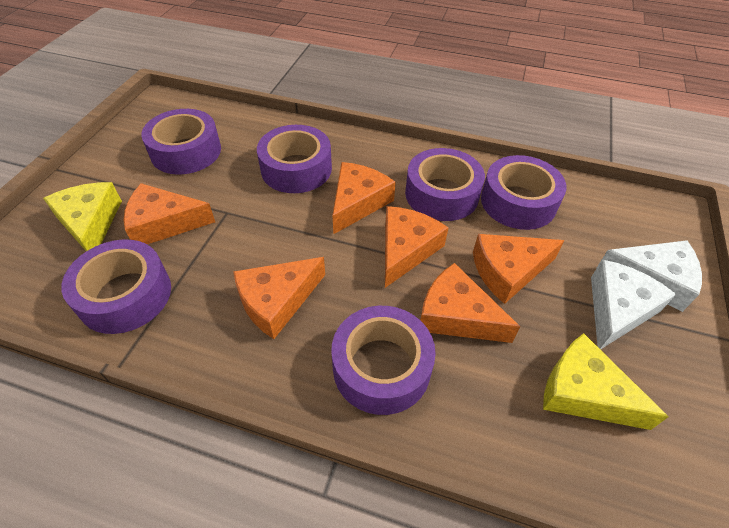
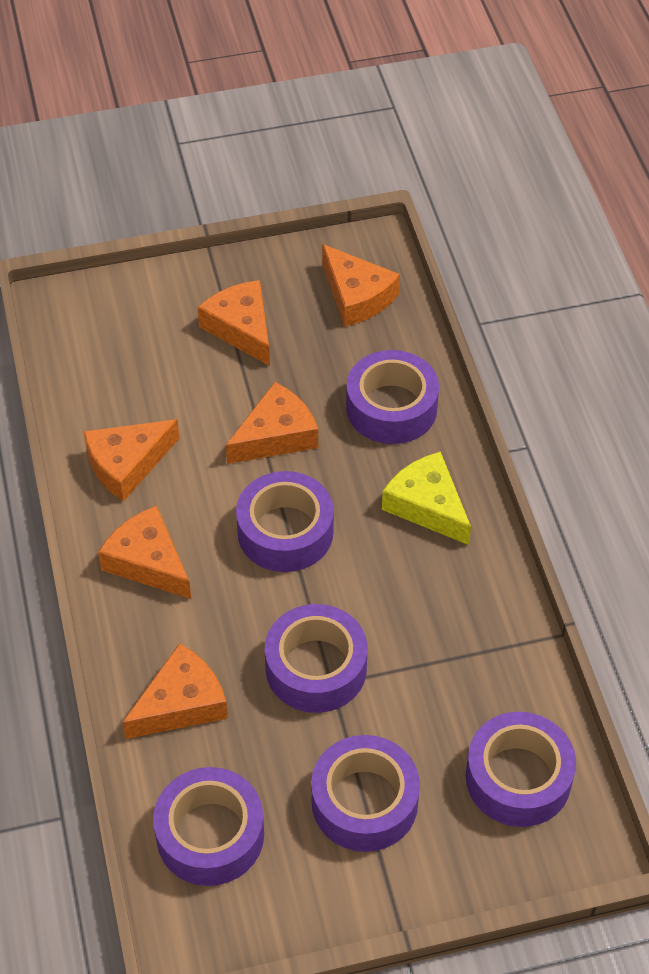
white cheese: 2 -> 0
yellow cheese: 2 -> 1

